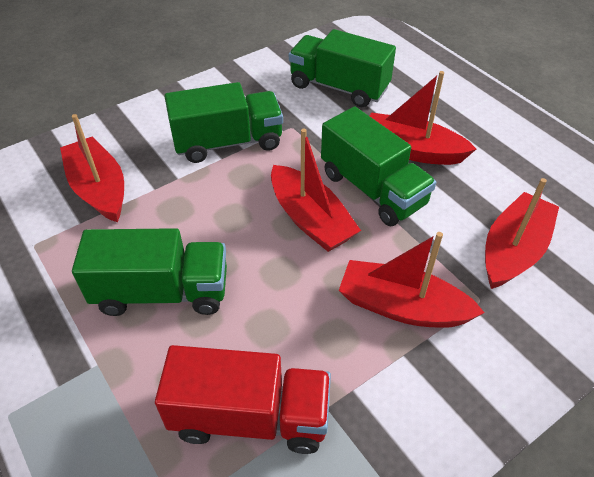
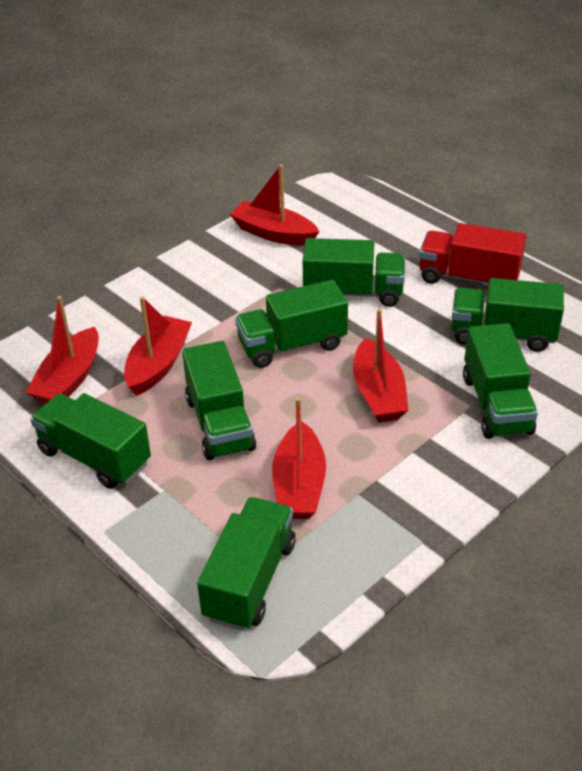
green truck: 4 -> 7

